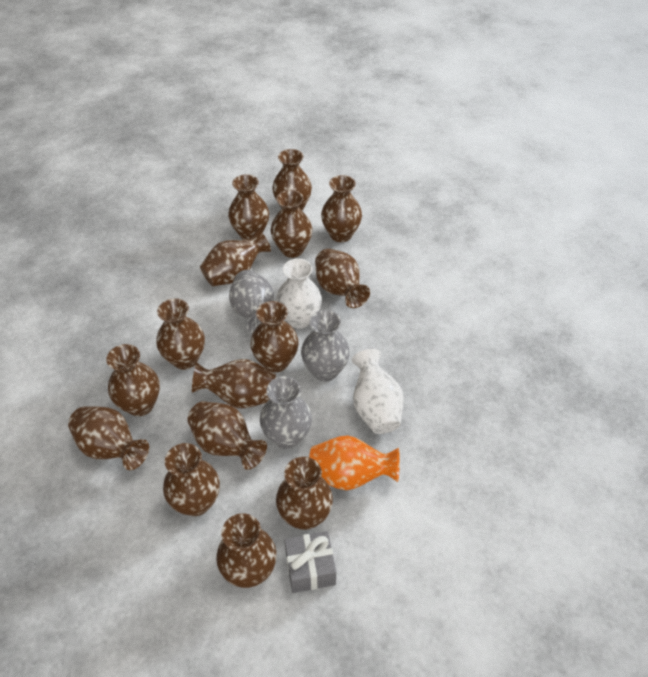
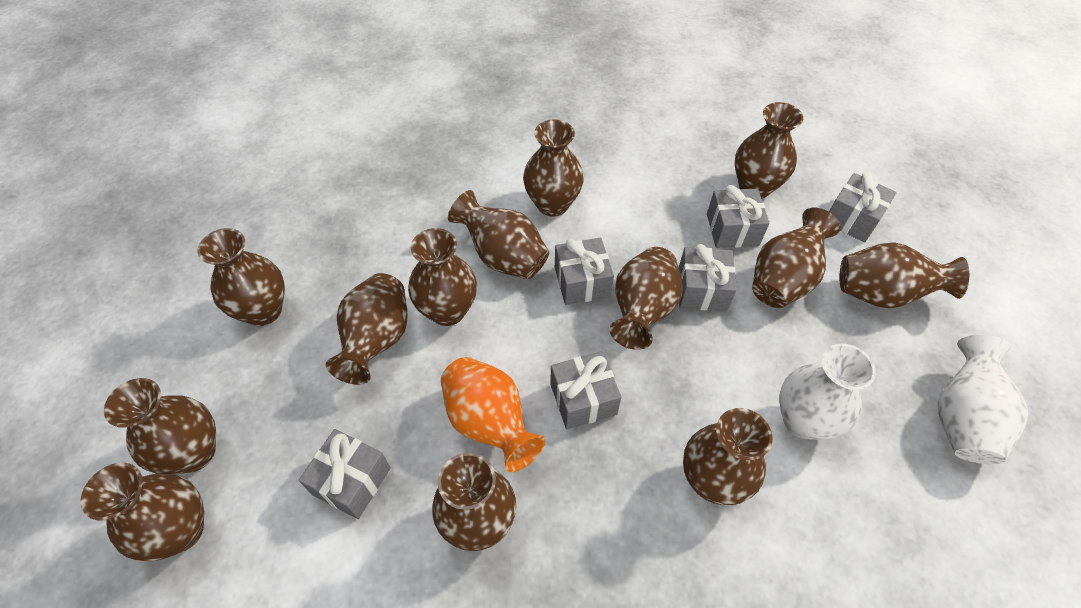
brown vase: 15 -> 13
grey gift: 1 -> 6
grey vase: 3 -> 0

